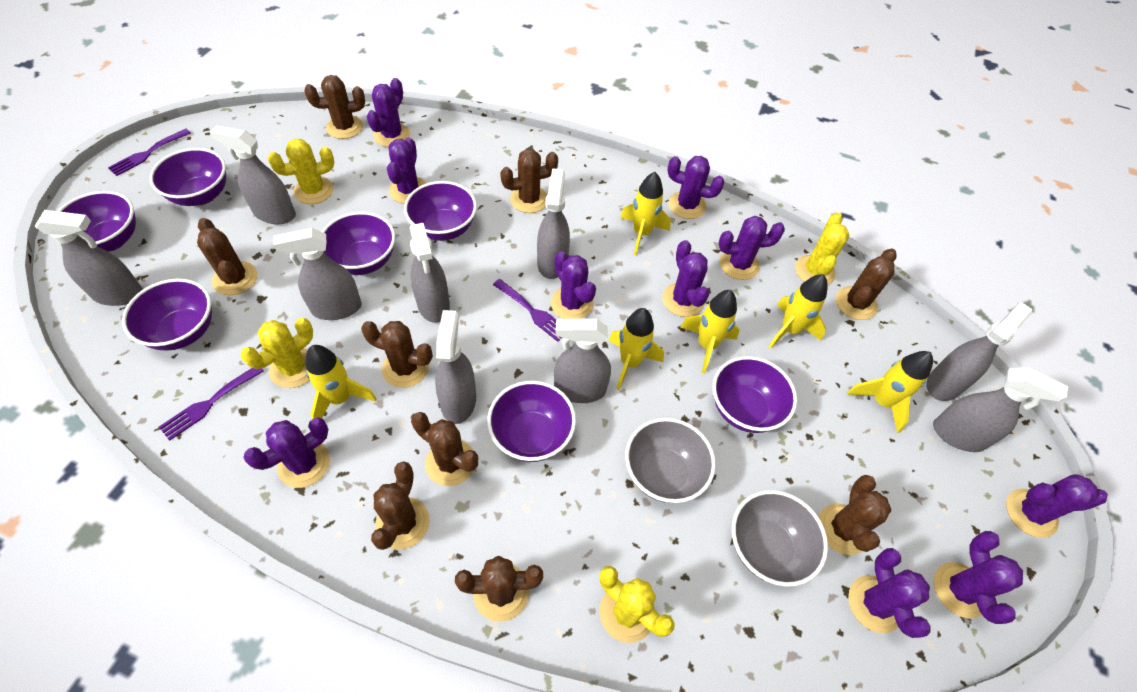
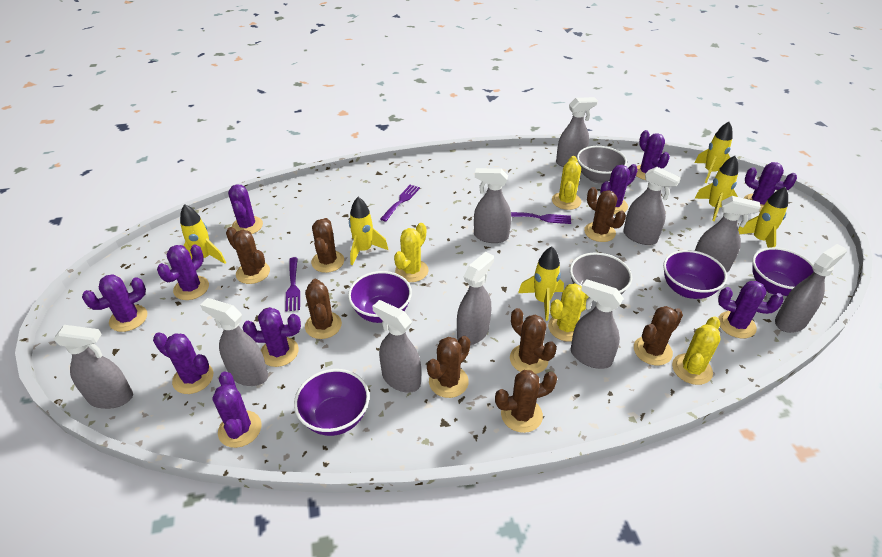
brown cactus: 9 -> 8
grey spray bottle: 9 -> 10
purple bowl: 7 -> 4

